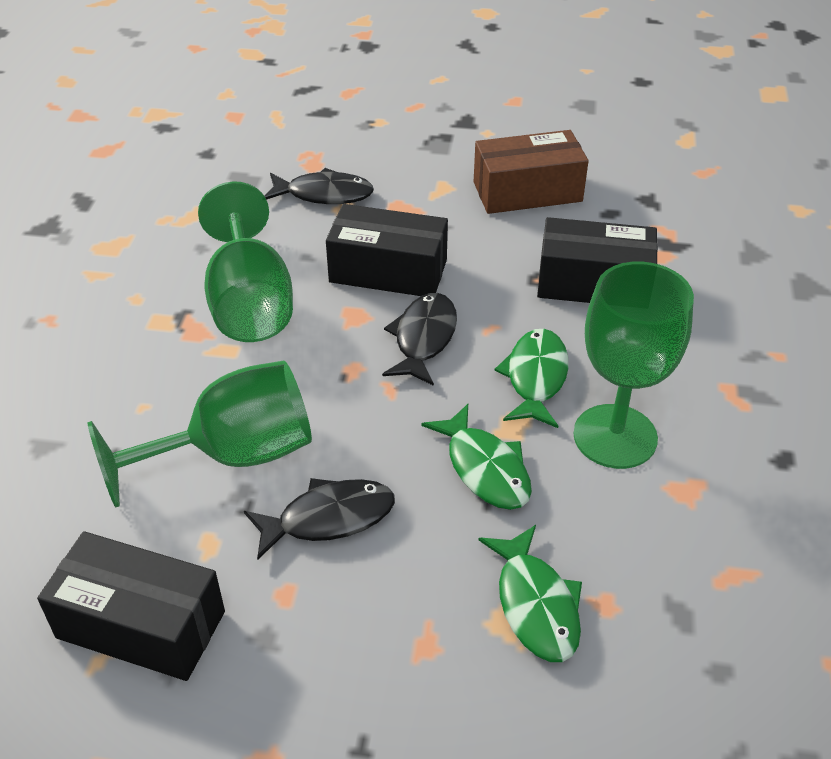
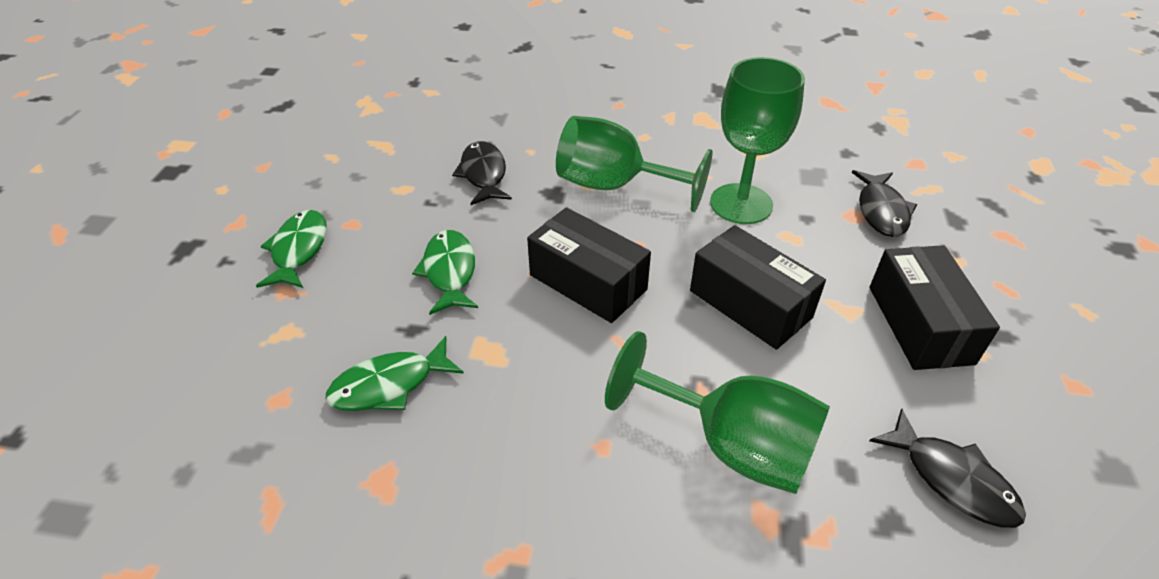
brown box: 1 -> 0

